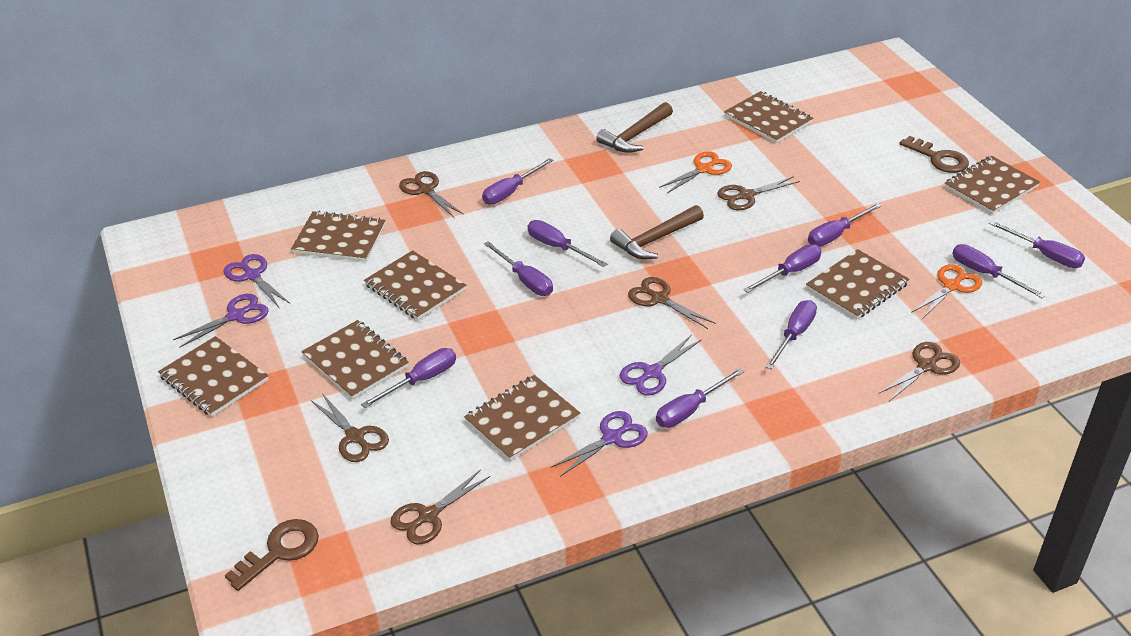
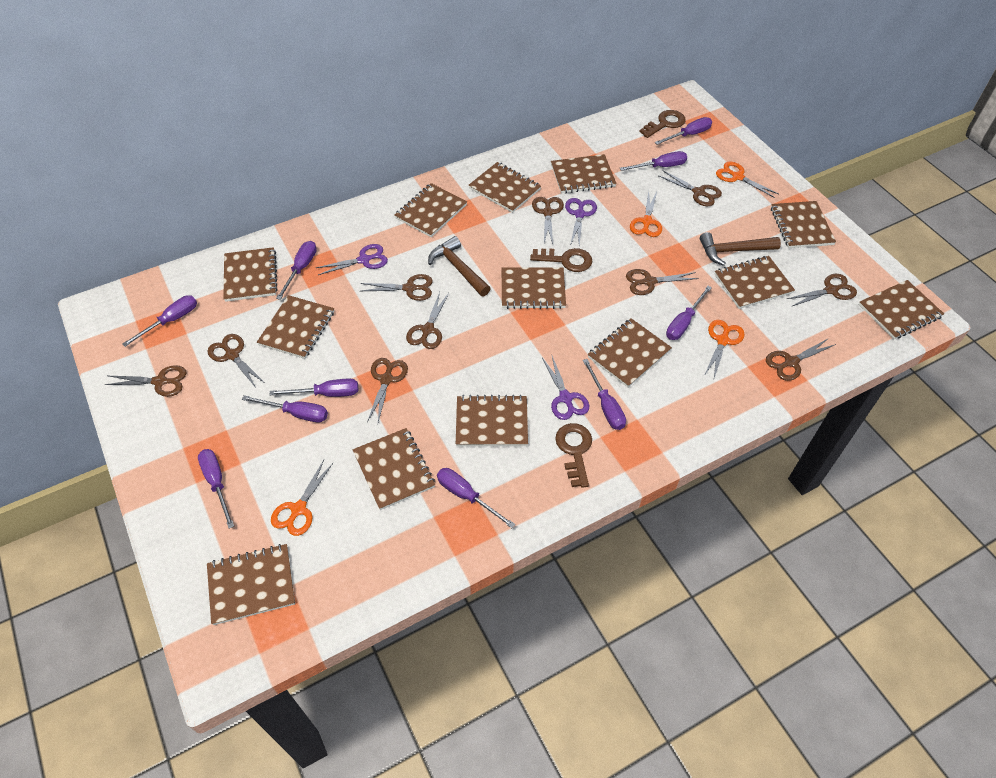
brown key: 2 -> 3
brown notebook: 8 -> 13
brown scissors: 6 -> 10
orange scissors: 2 -> 4
purple scissors: 4 -> 3

